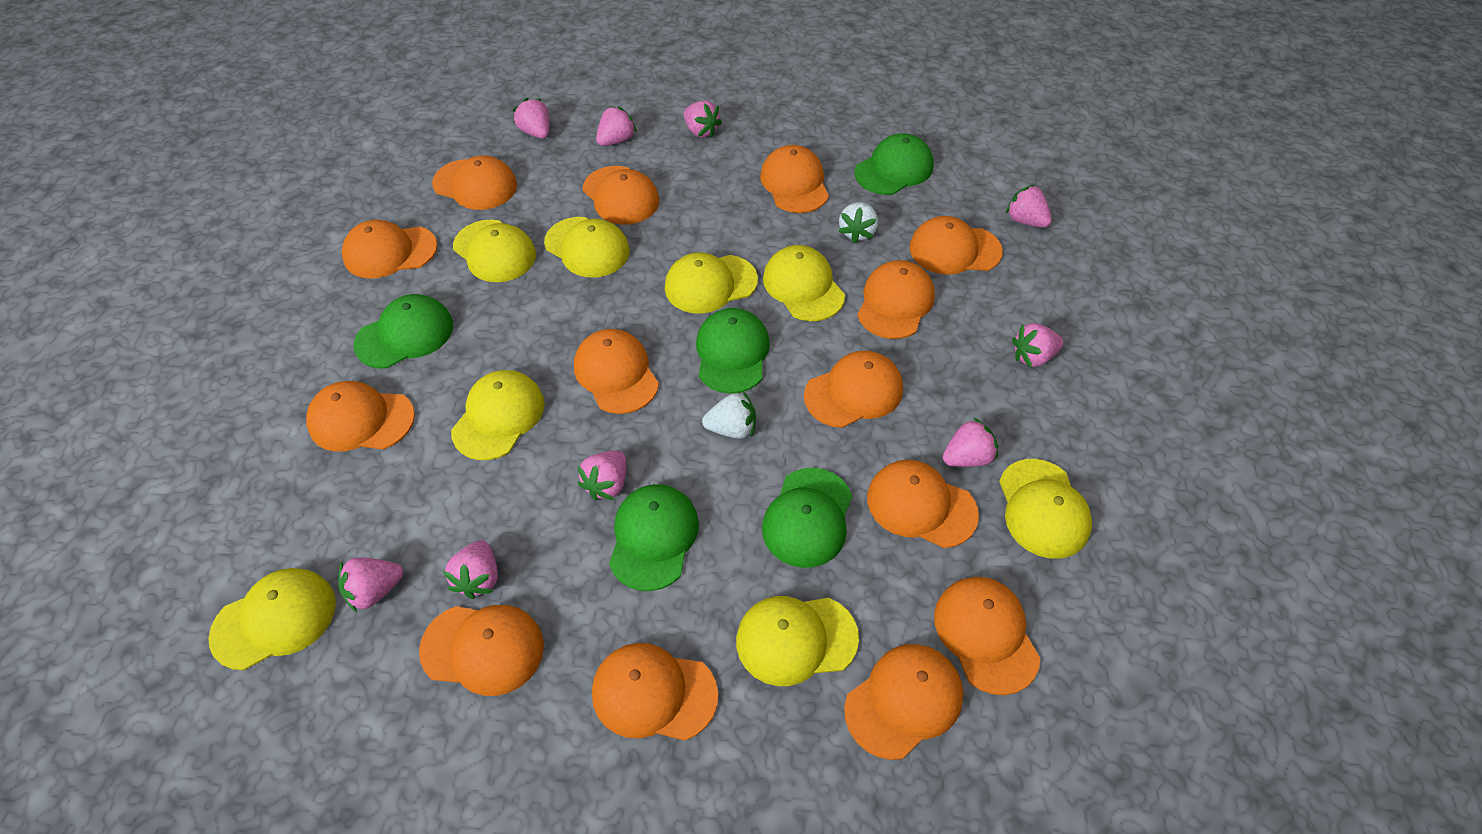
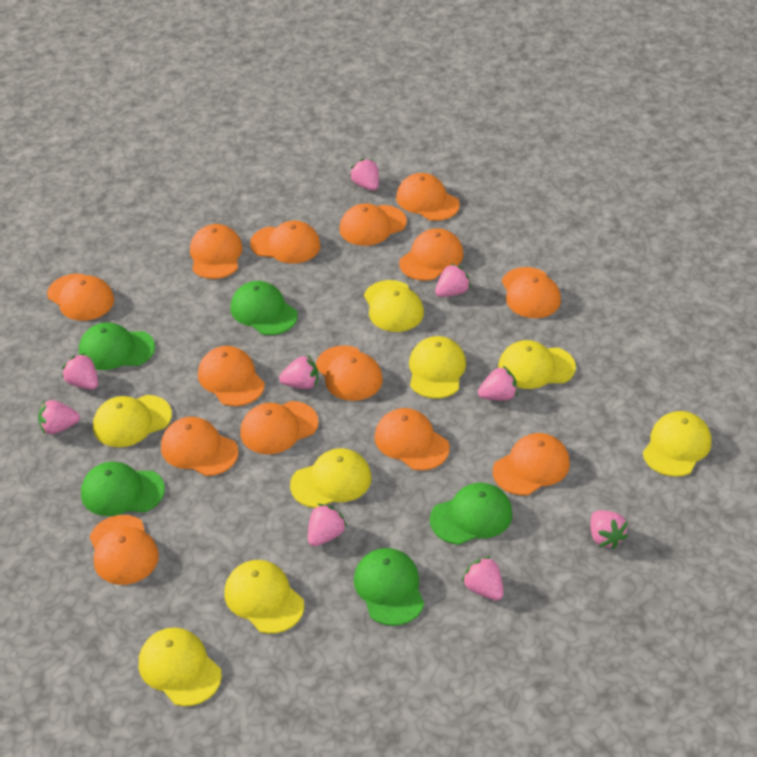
white strawberry: 2 -> 0

